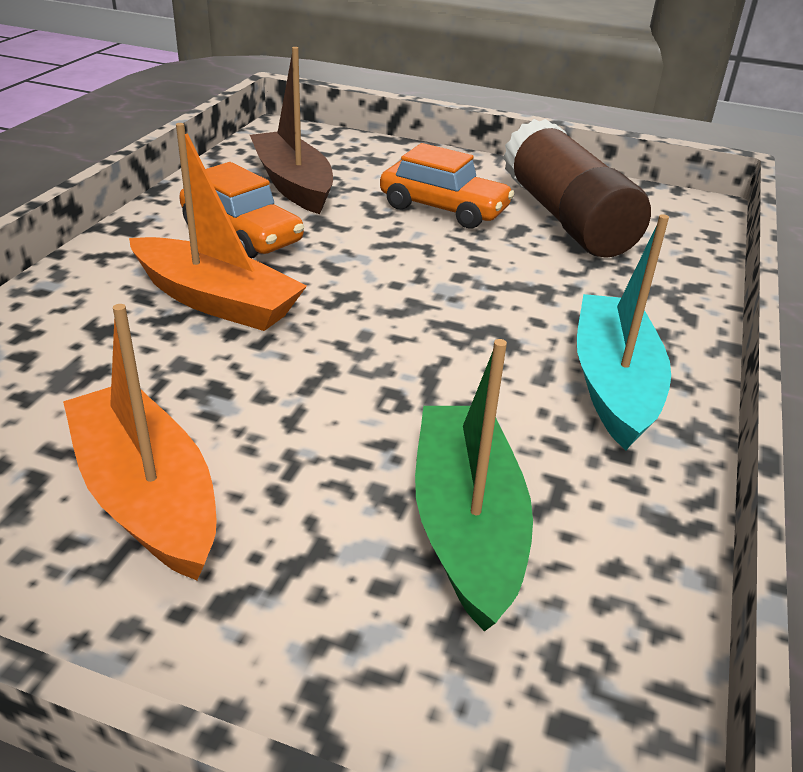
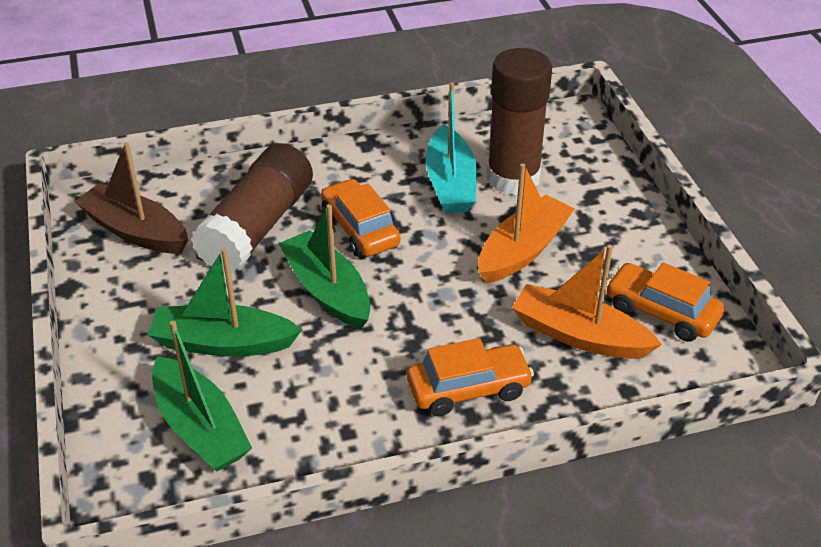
brown glue stick: 1 -> 2
green boat: 1 -> 3
orange car: 2 -> 3

